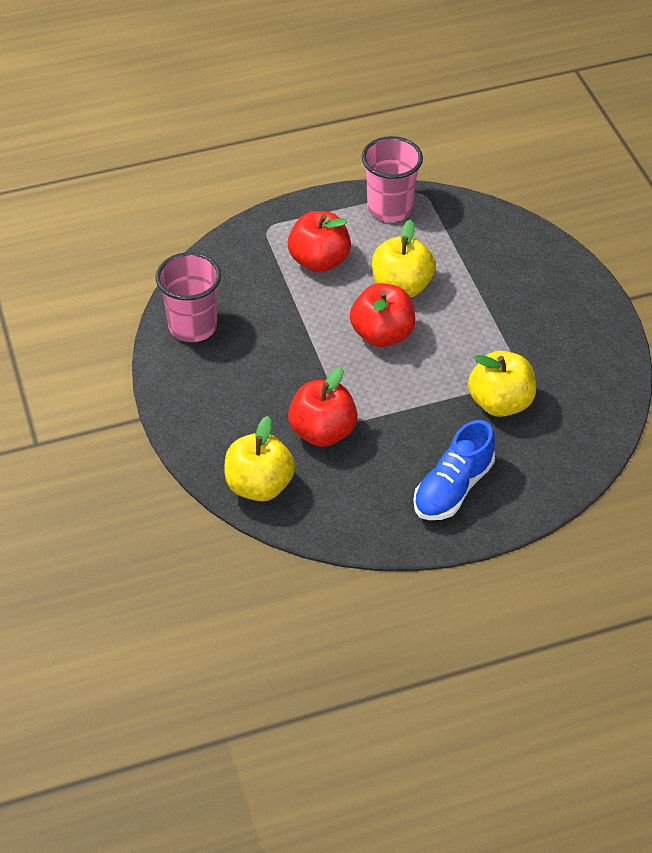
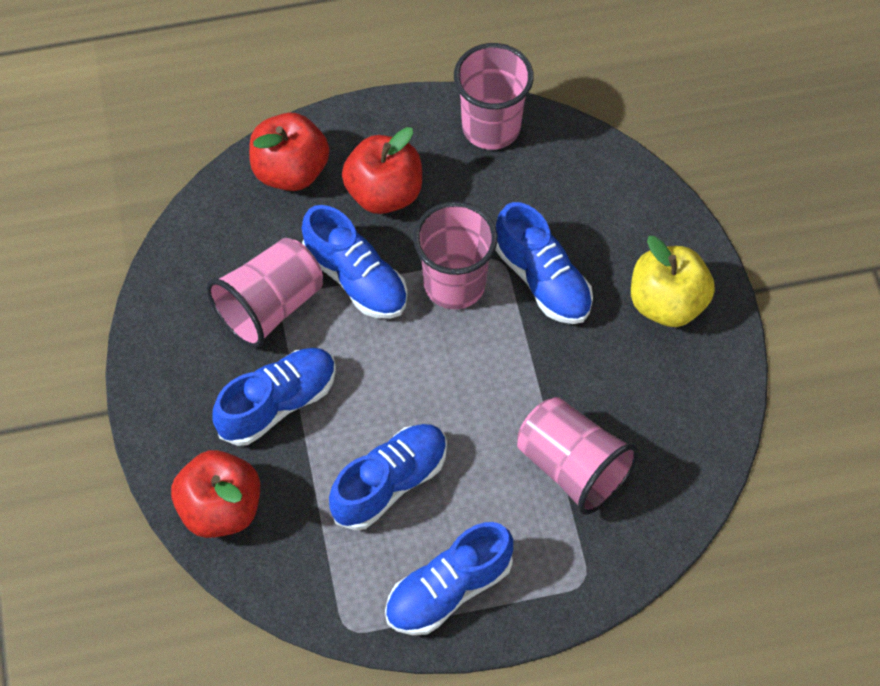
blue shoe: 1 -> 5
pink cup: 2 -> 4
yellow apple: 3 -> 1

